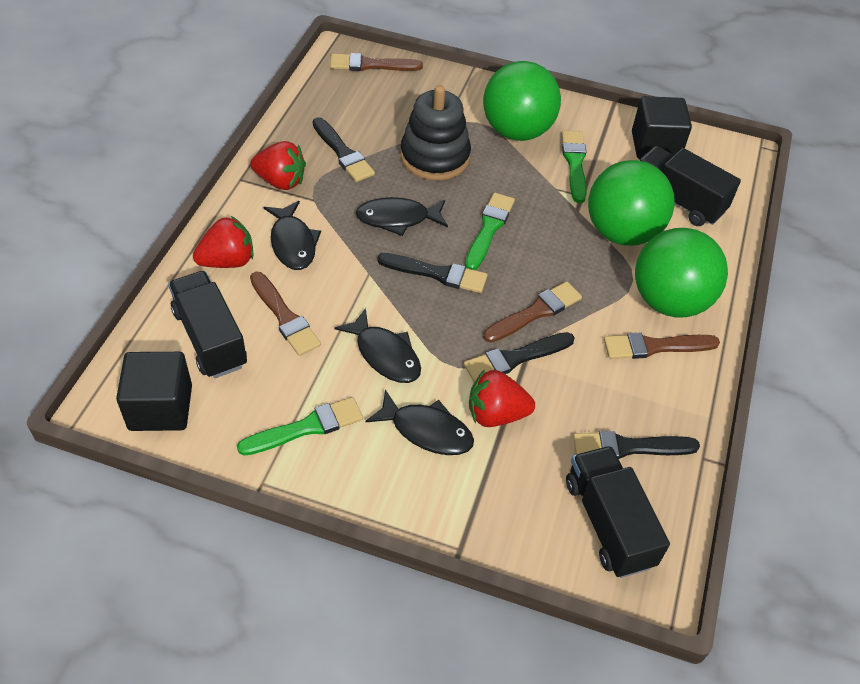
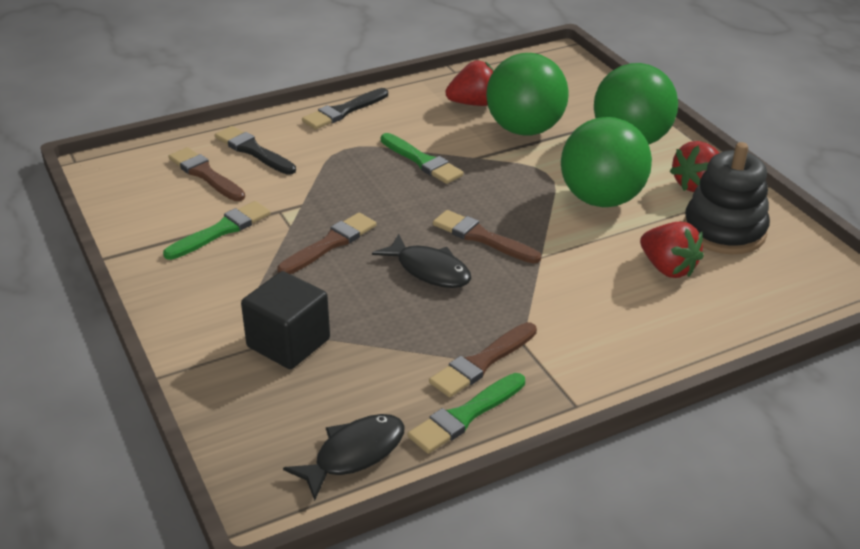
black brush: 4 -> 2
black cube: 2 -> 1
black fish: 4 -> 2
black truck: 3 -> 0

